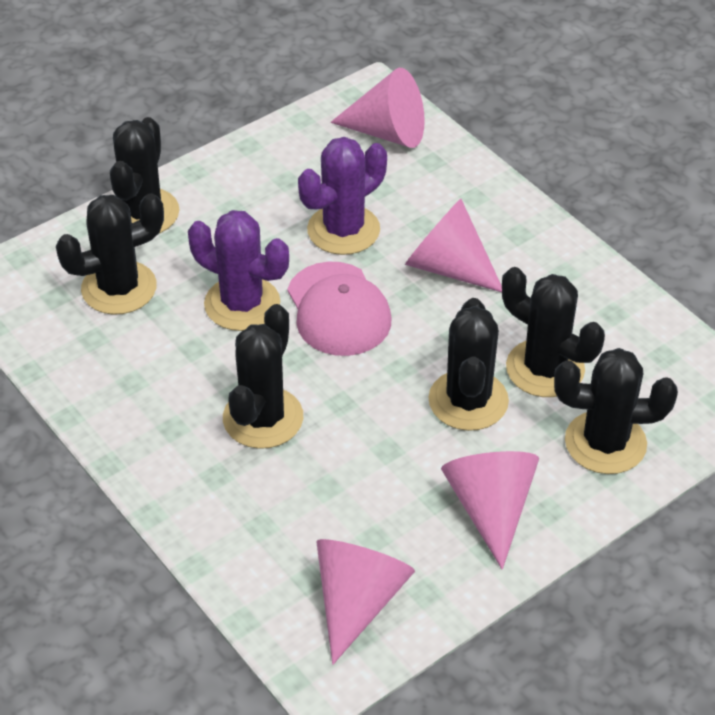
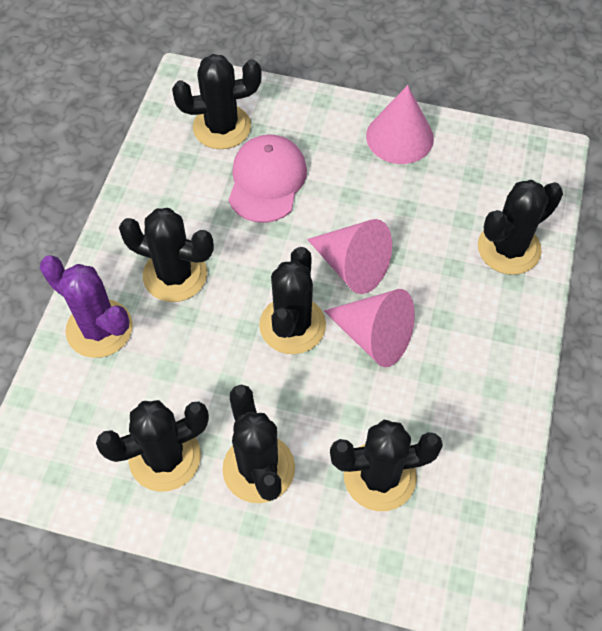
black cactus: 6 -> 7
pink cone: 4 -> 3
purple cactus: 2 -> 1

